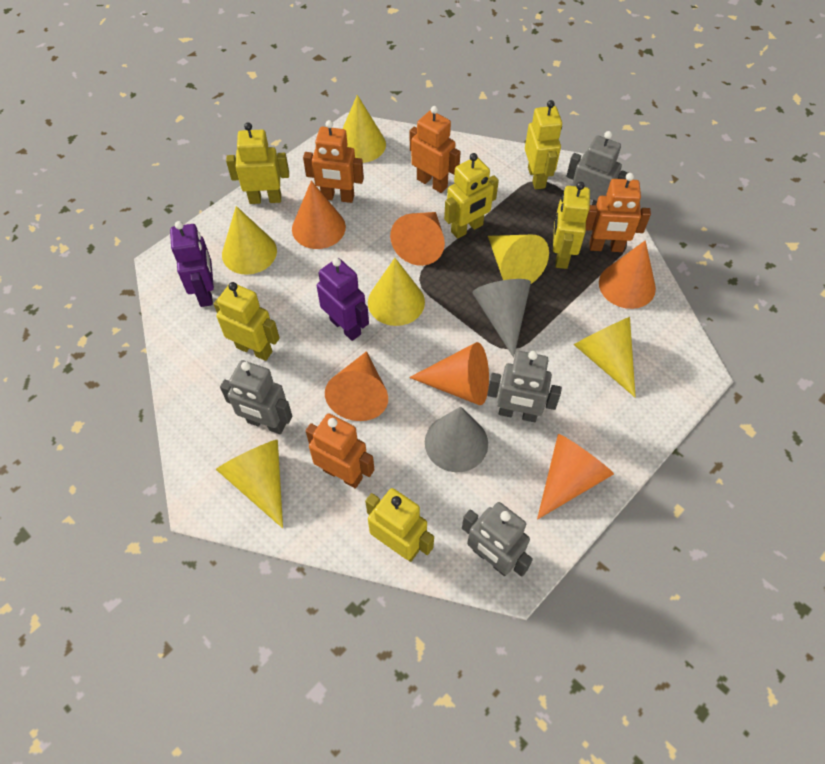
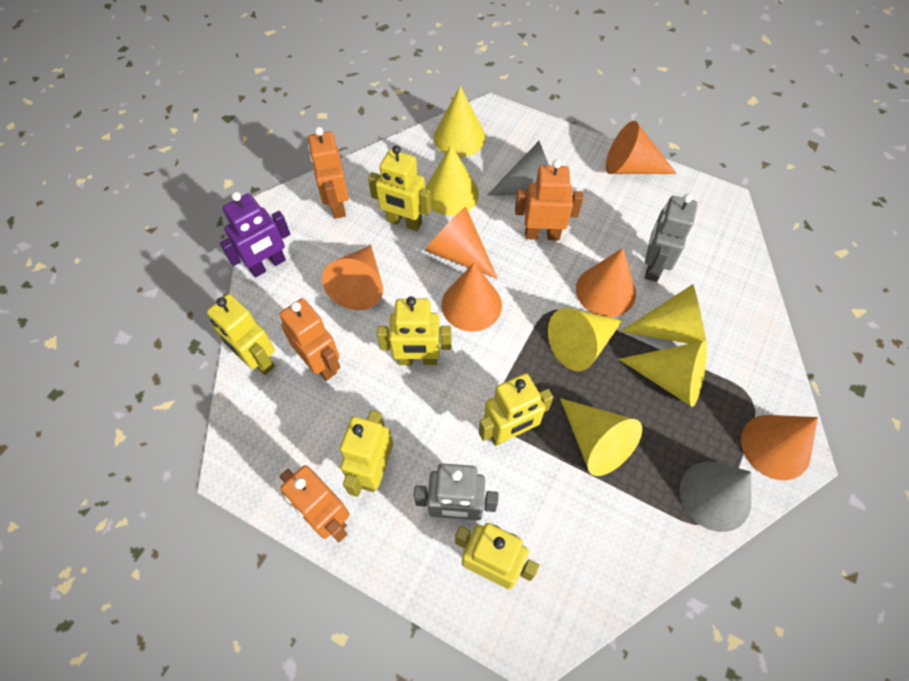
grey robot: 4 -> 2
purple robot: 2 -> 1

